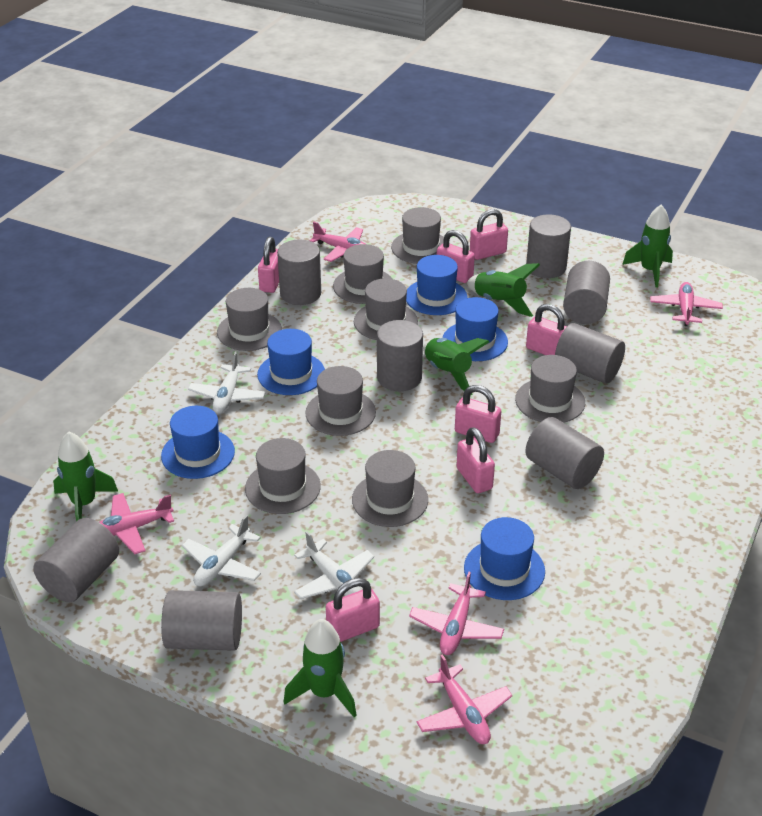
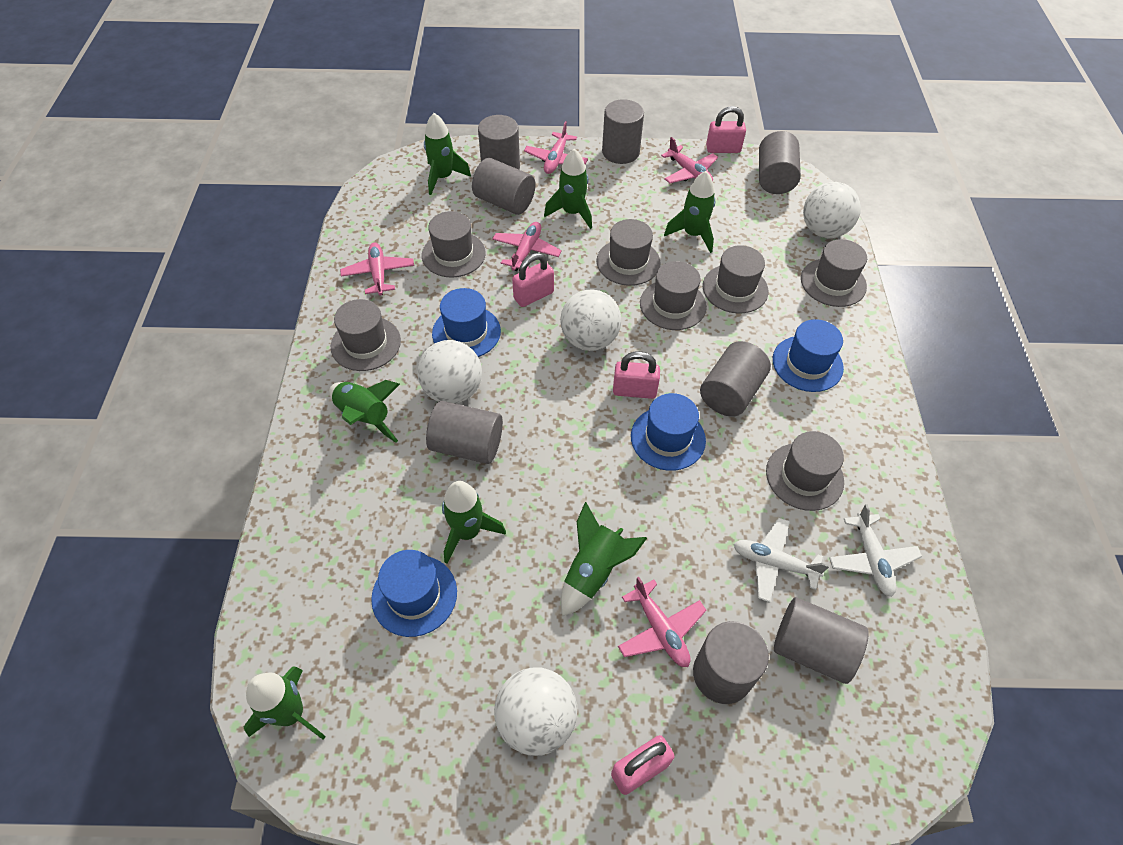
blue hat: 5 -> 4
green rocket: 5 -> 7
grey hat: 8 -> 7
pink padlock: 7 -> 4
white ball: 0 -> 4
white plane: 3 -> 2

